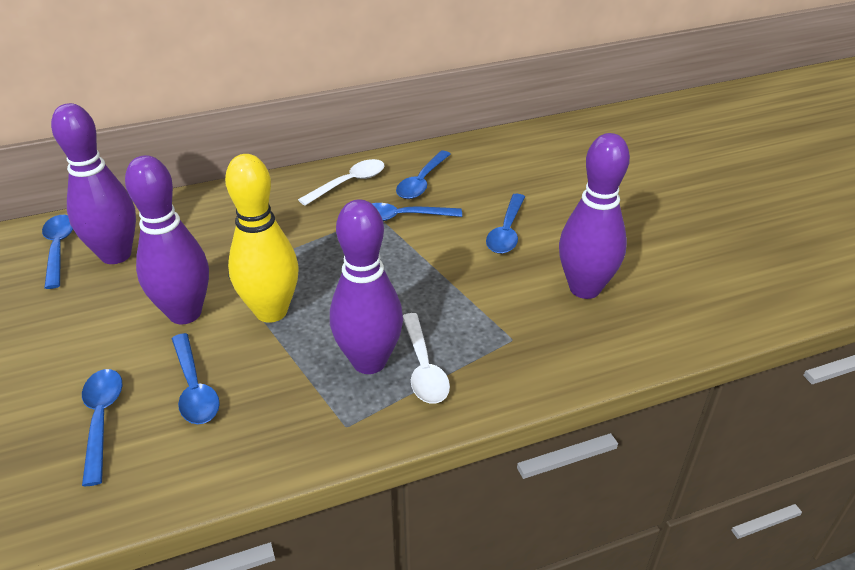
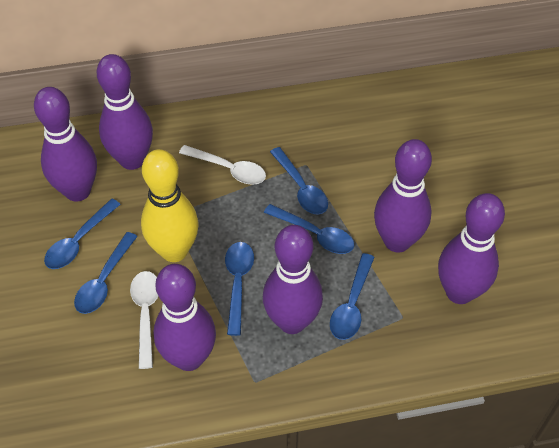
purple bowling pin: 4 -> 6

